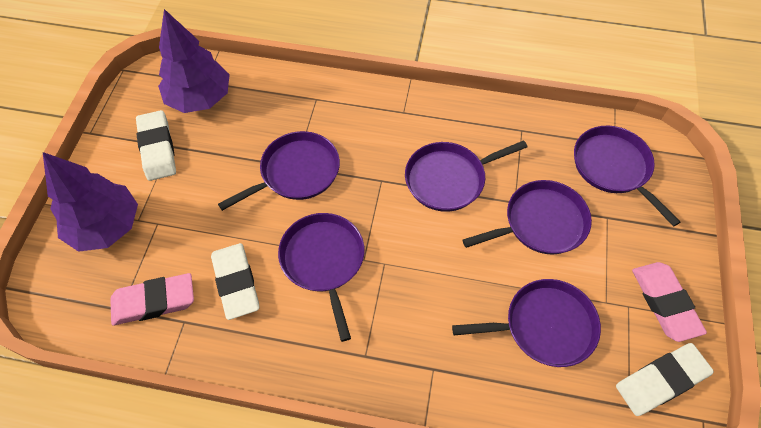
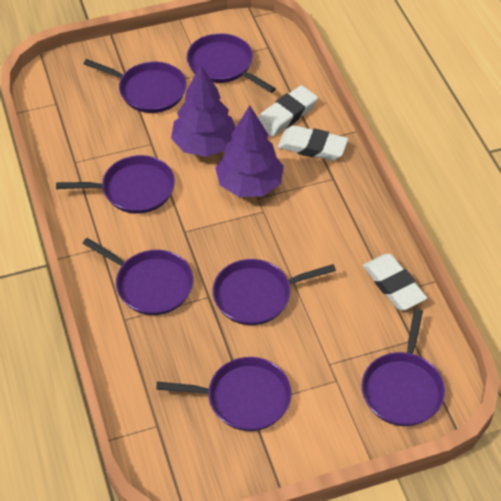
pink eraser: 2 -> 0
purple pan: 6 -> 7

